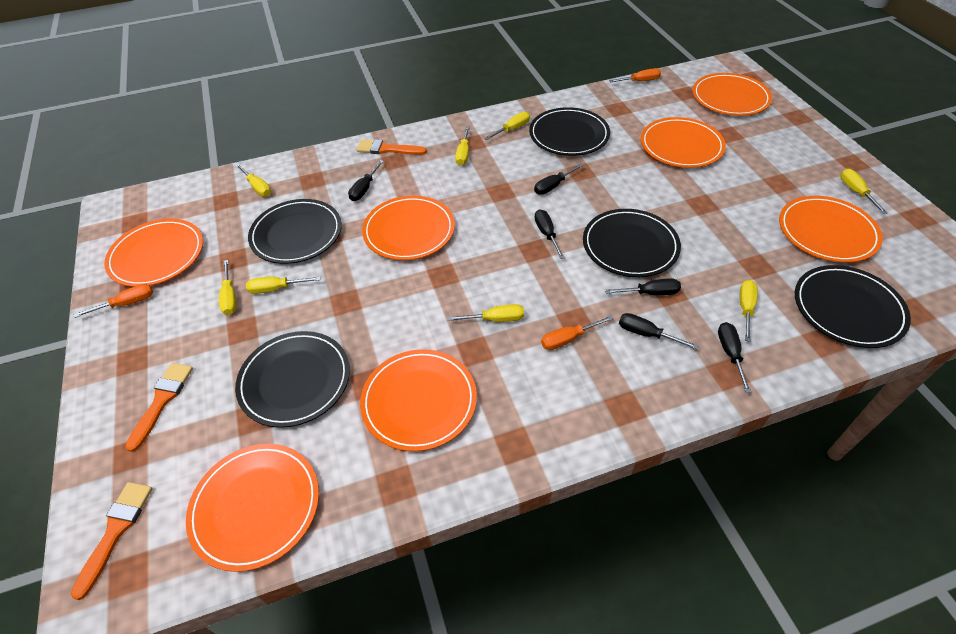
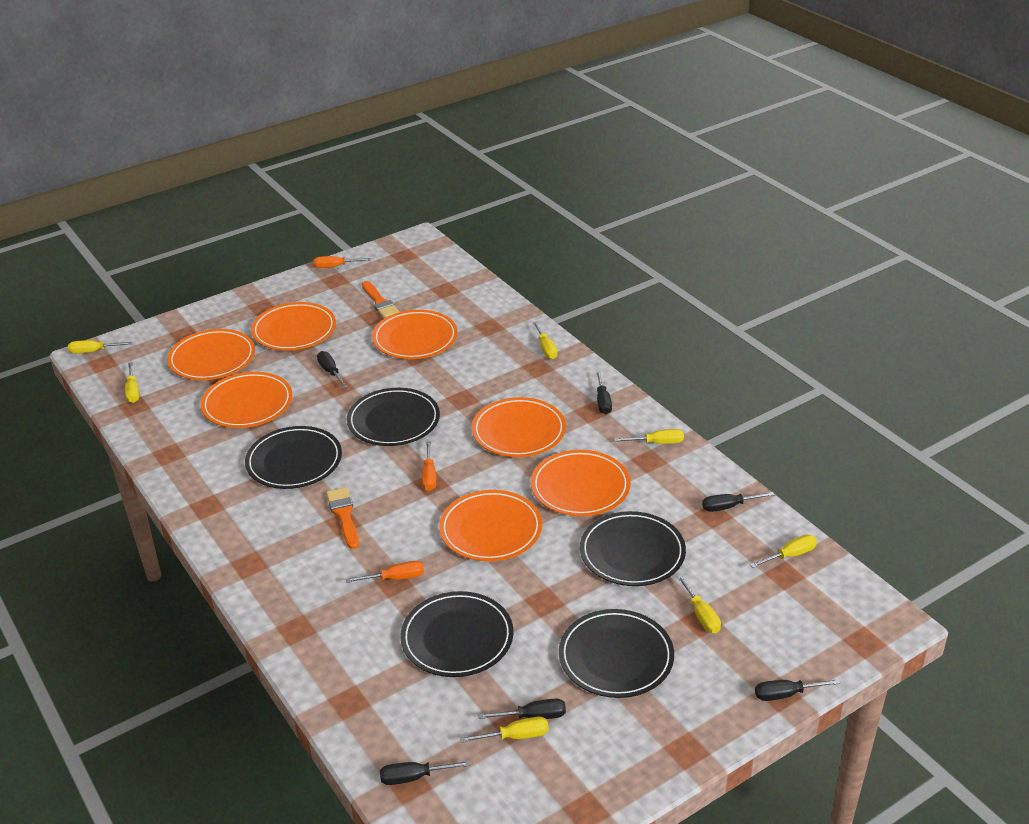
orange brush: 3 -> 2
yellow screwdriver: 8 -> 7

